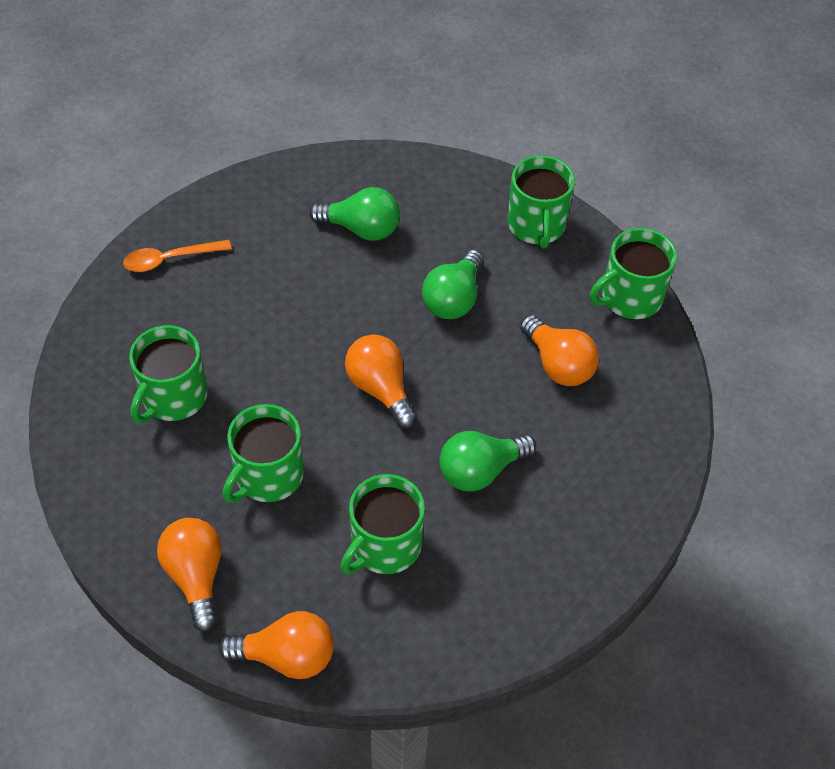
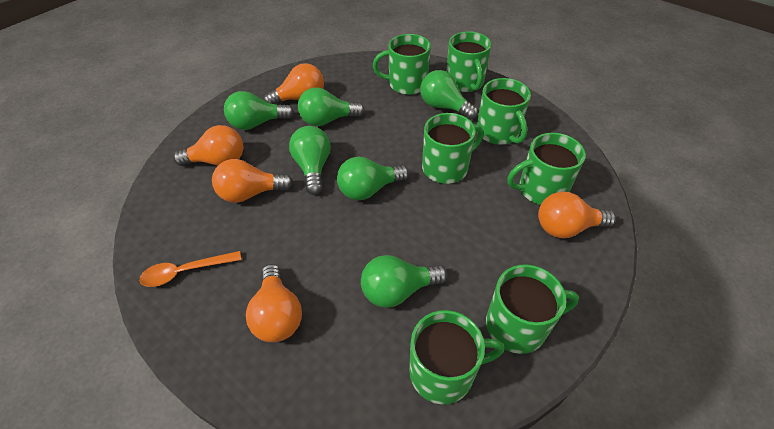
green light bulb: 3 -> 6
green mug: 5 -> 7
orange light bulb: 4 -> 5

